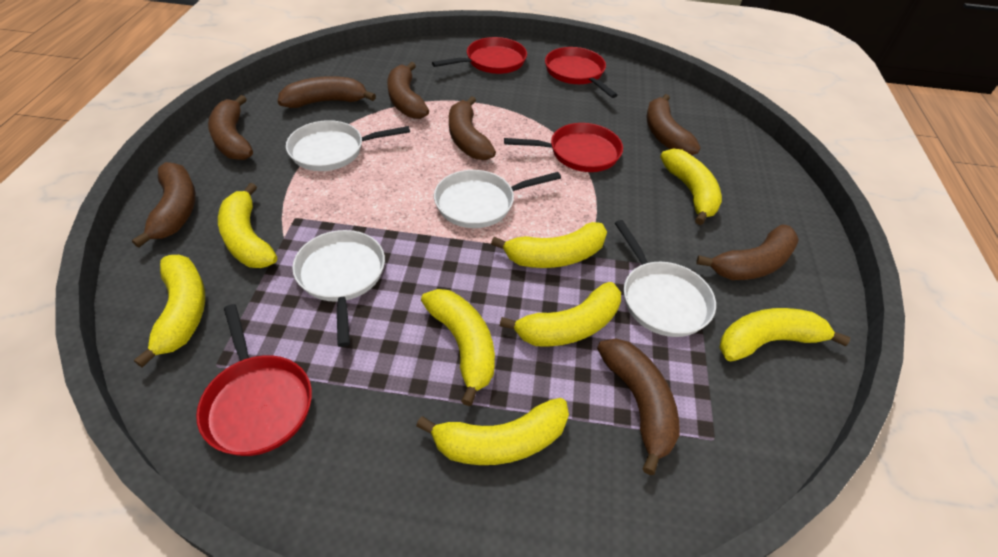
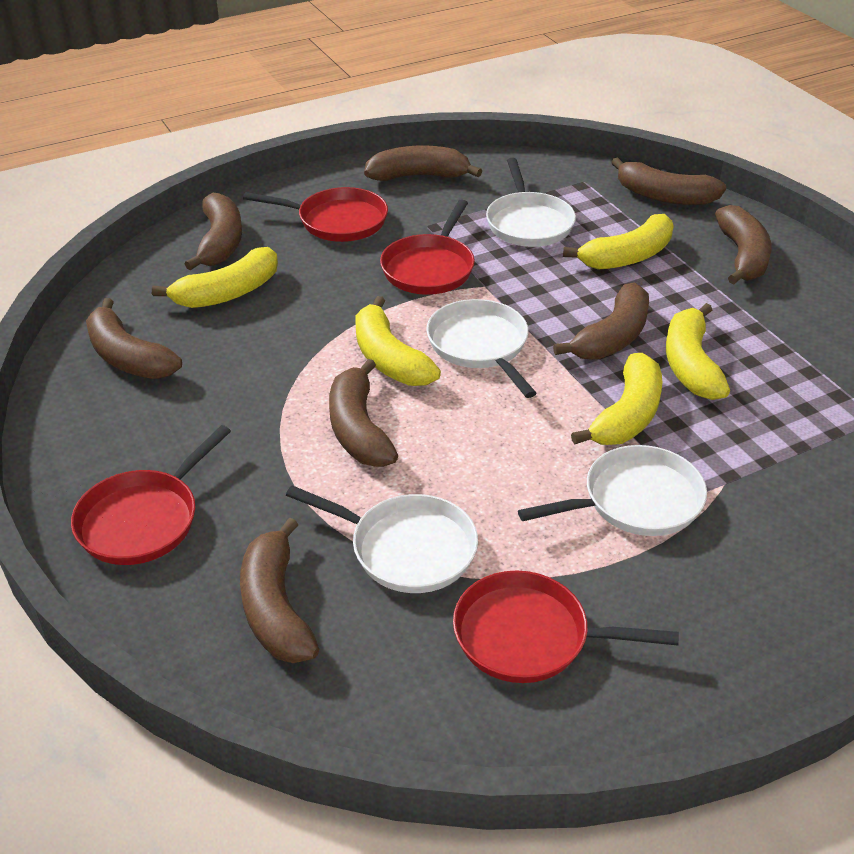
yellow banana: 8 -> 5

